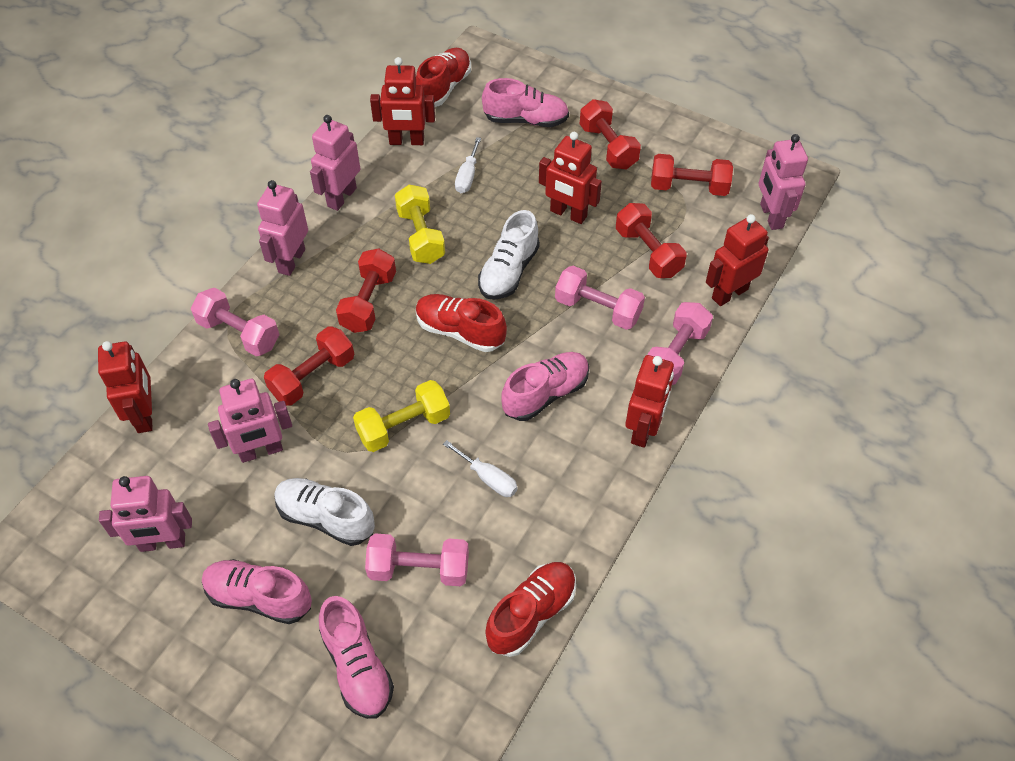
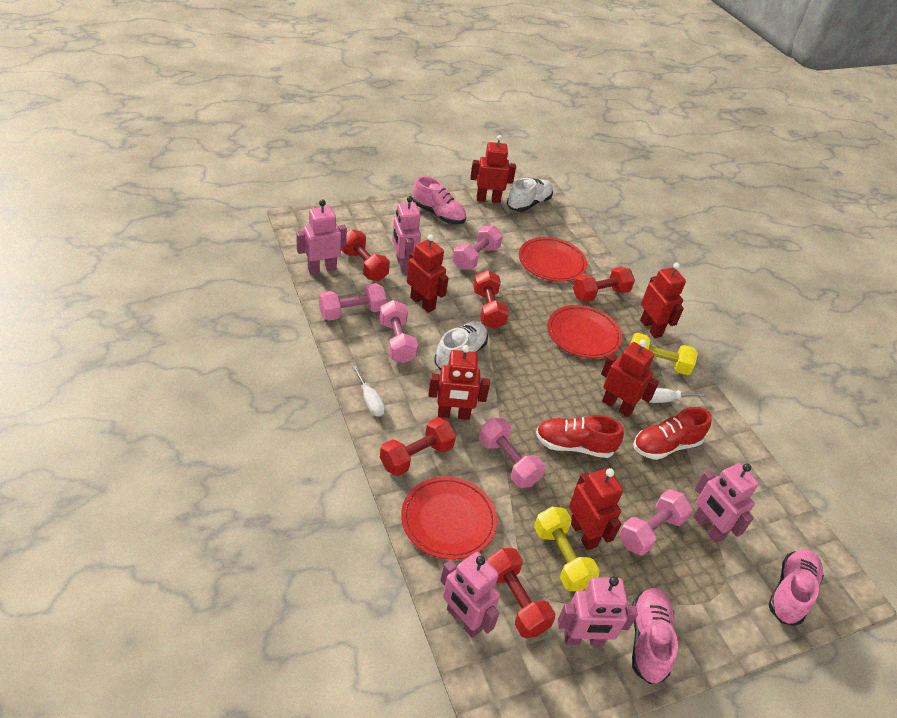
pink dumbbell: 4 -> 5
pink shoe: 4 -> 3
red plate: 0 -> 3
red robot: 5 -> 6
red shoe: 3 -> 2

